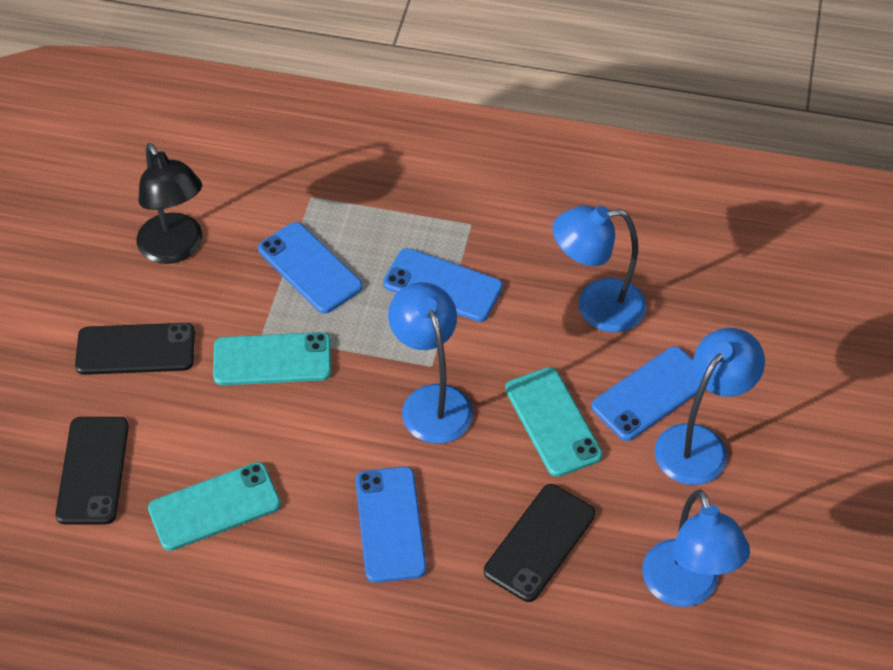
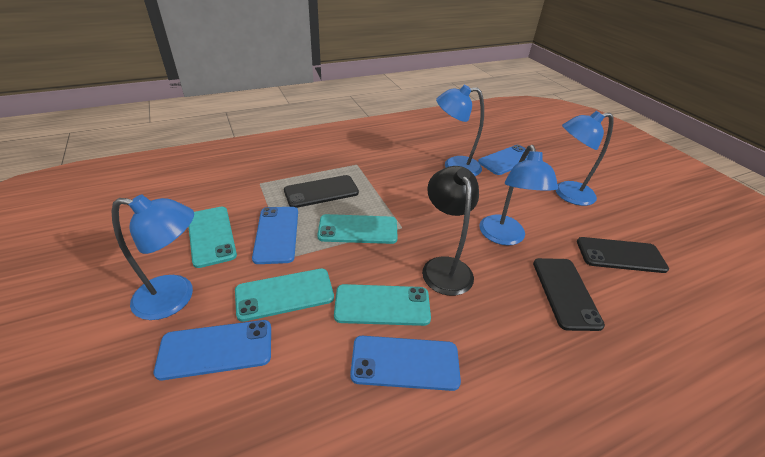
turquoise phone: 3 -> 4

